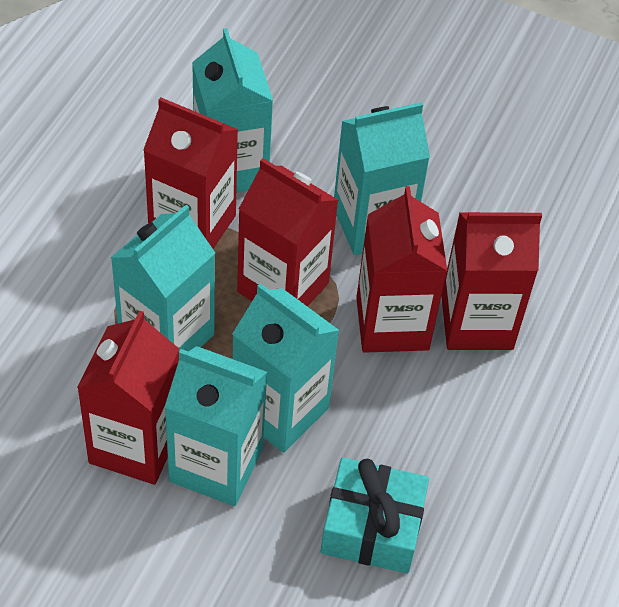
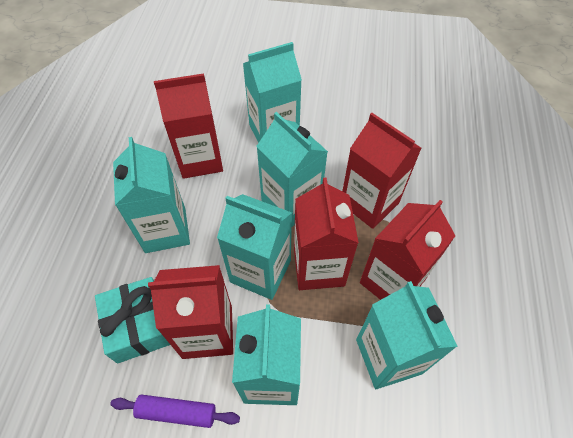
purple rolling pin: 0 -> 1
turquoise carton: 5 -> 6

